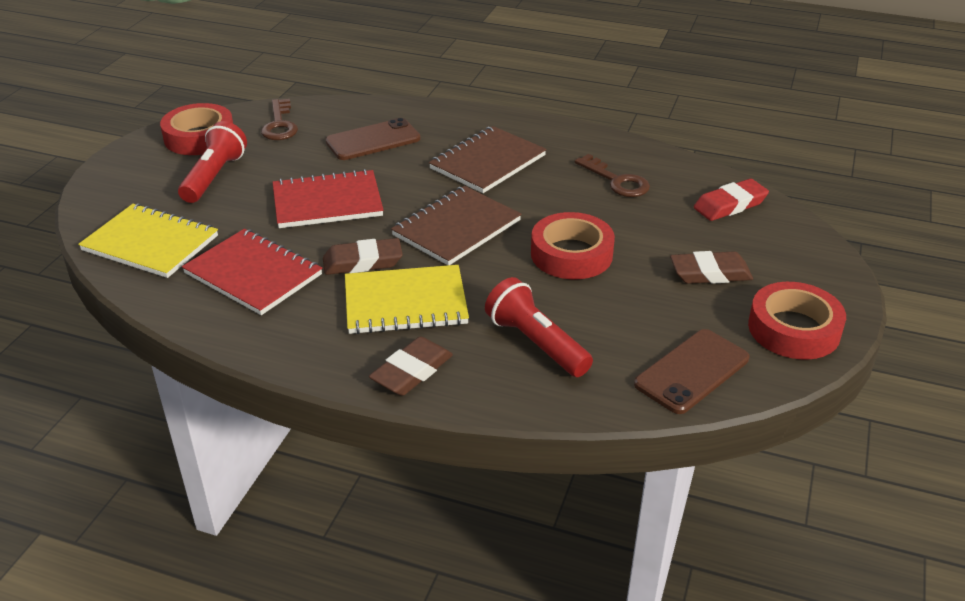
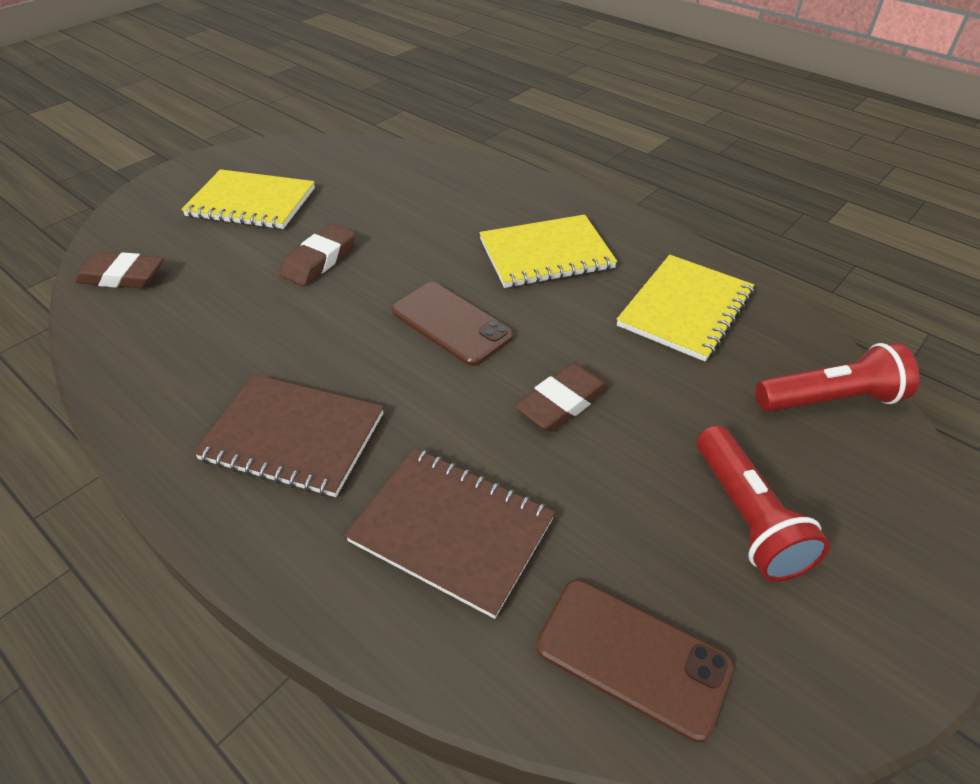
brown key: 2 -> 0
red eraser: 1 -> 0
red notebook: 2 -> 0
red tape: 3 -> 0
yellow notebook: 2 -> 3

